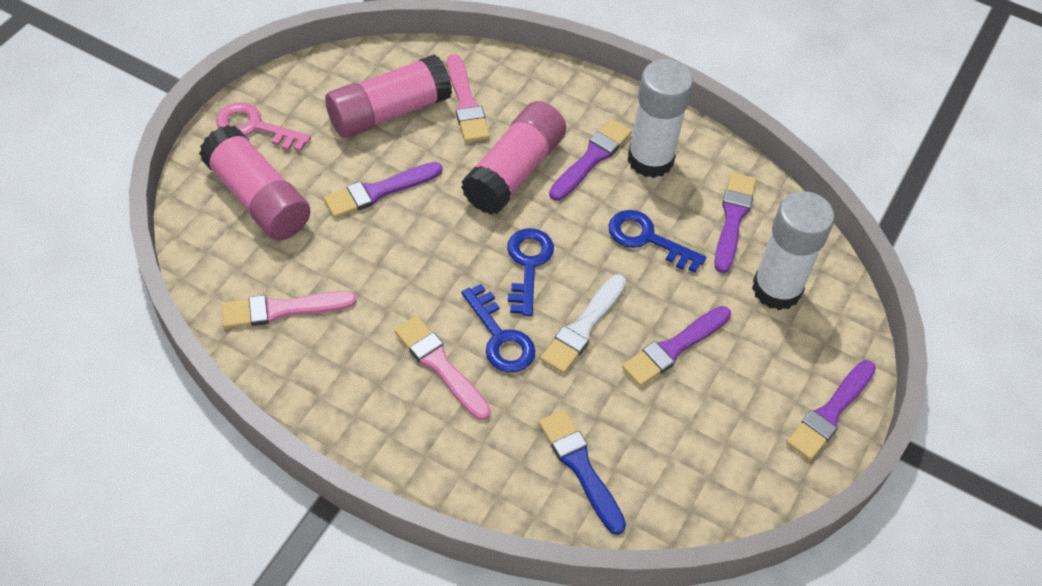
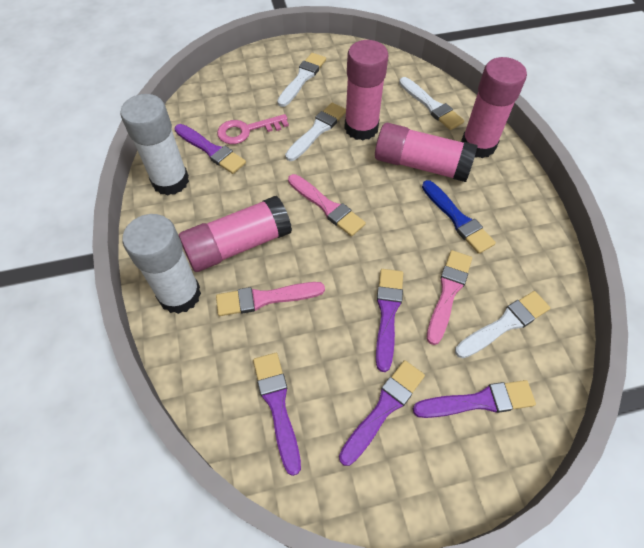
blue key: 3 -> 0
pink glue stick: 3 -> 4
white brush: 1 -> 4

